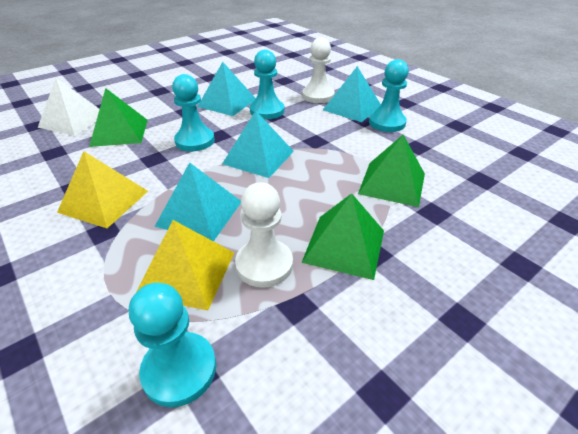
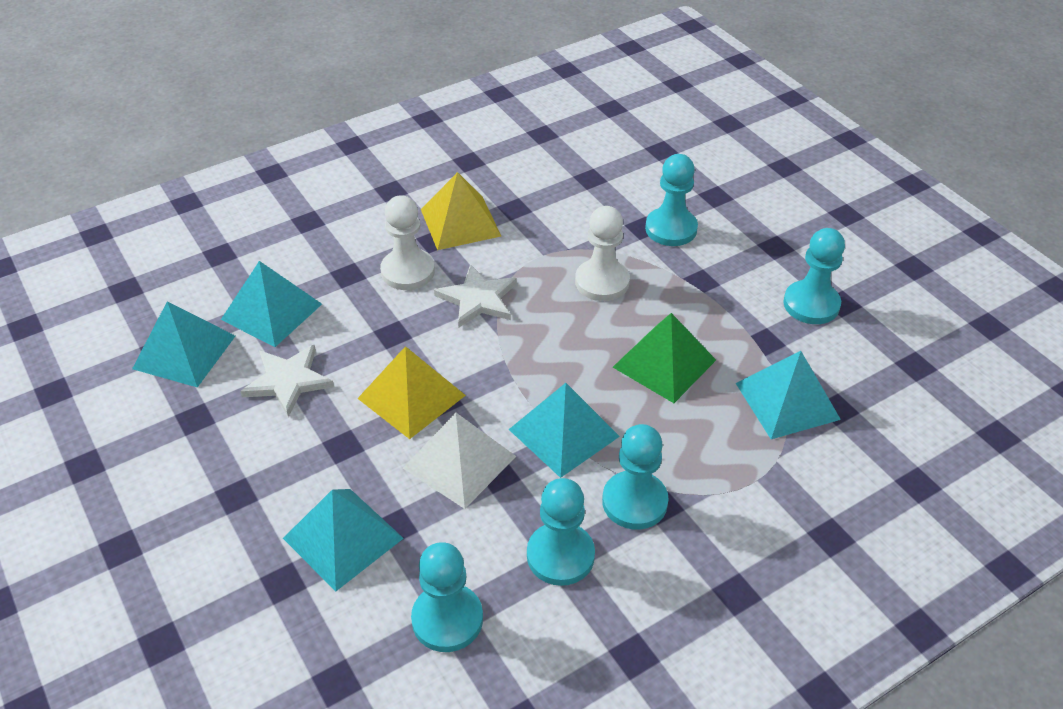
green pyramid: 3 -> 1
turquoise pawn: 4 -> 5
turquoise pyramid: 4 -> 5
white star: 0 -> 2

